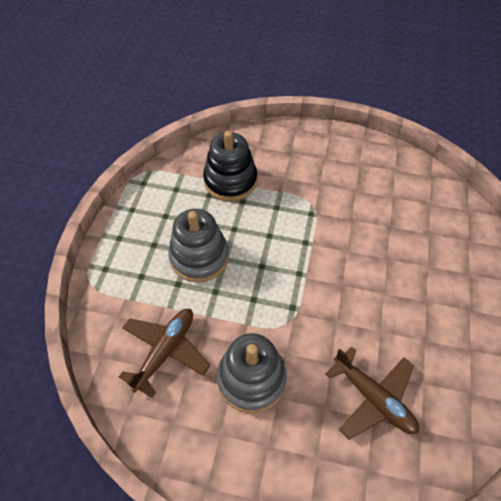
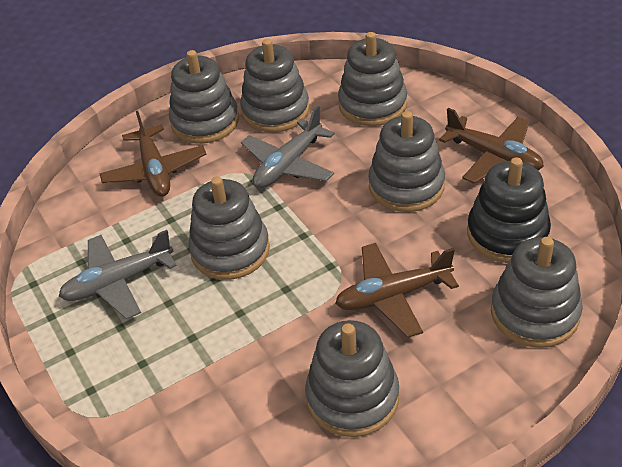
brown plane: 2 -> 3
grey plane: 0 -> 2
grey stacking toy: 2 -> 7

